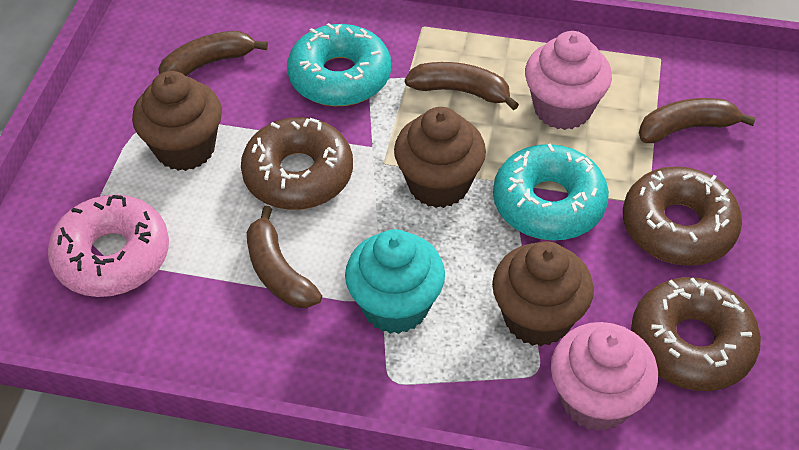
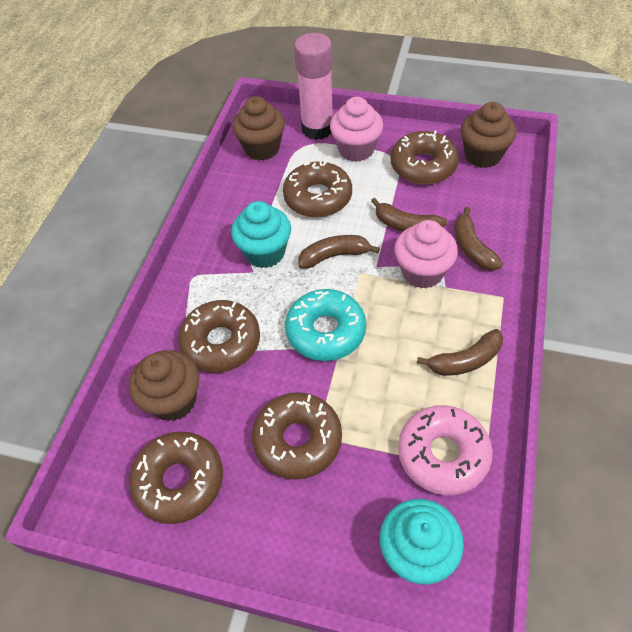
brown donut: 3 -> 5
pink glue stick: 0 -> 1
turquoise cupcake: 1 -> 2
turquoise donut: 2 -> 1

